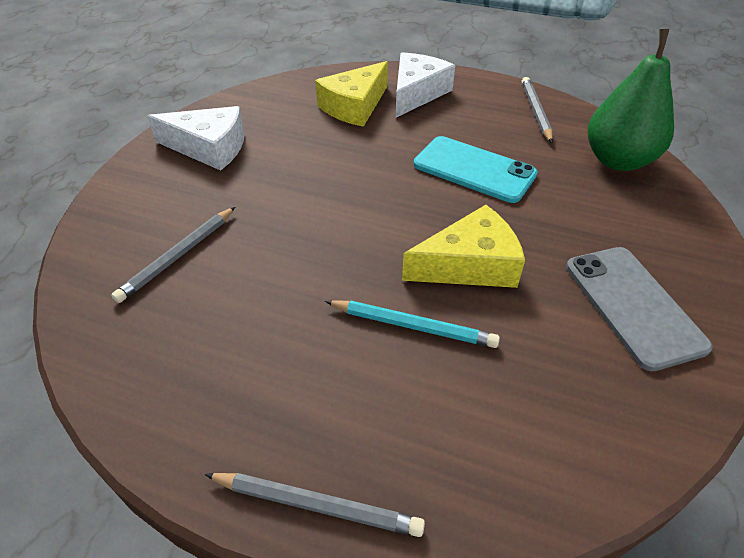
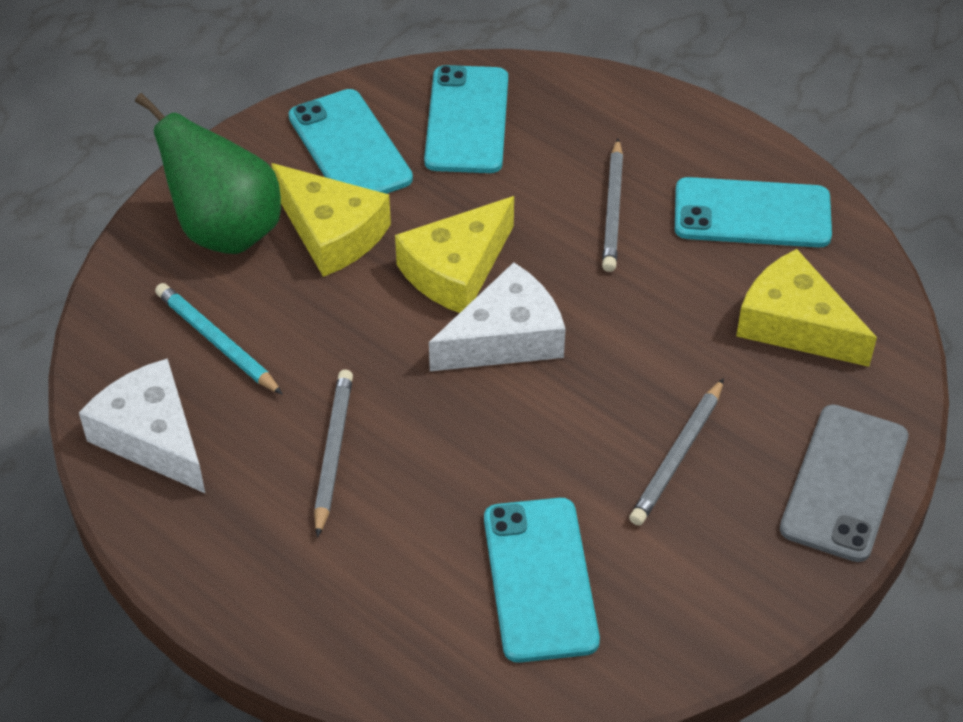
turquoise phone: 1 -> 4
yellow cheese: 2 -> 3

